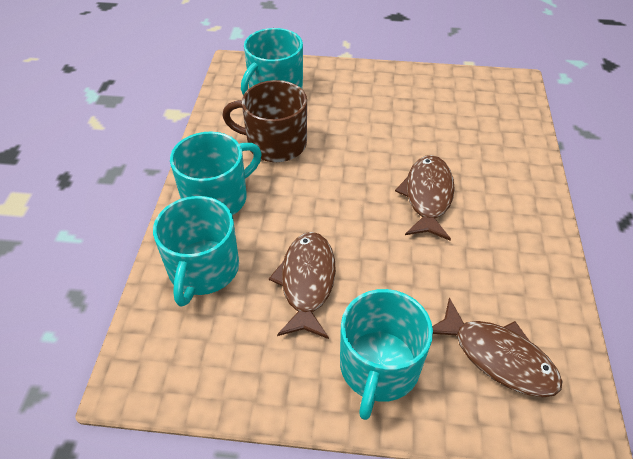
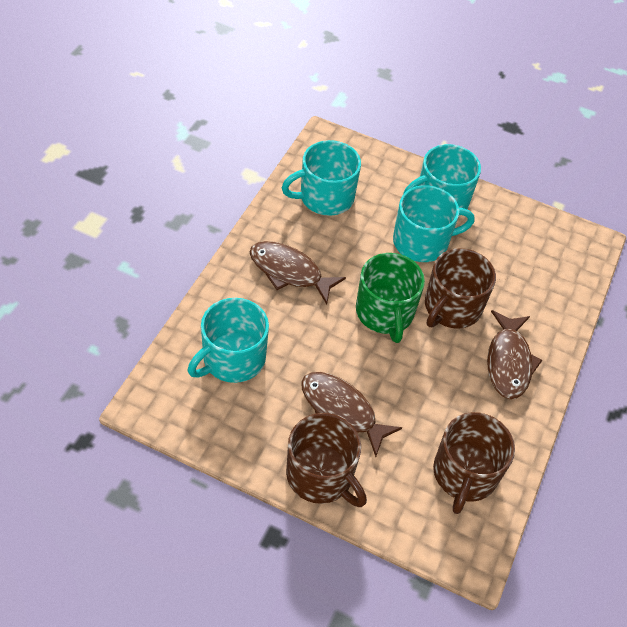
brown mug: 1 -> 3
green mug: 0 -> 1

